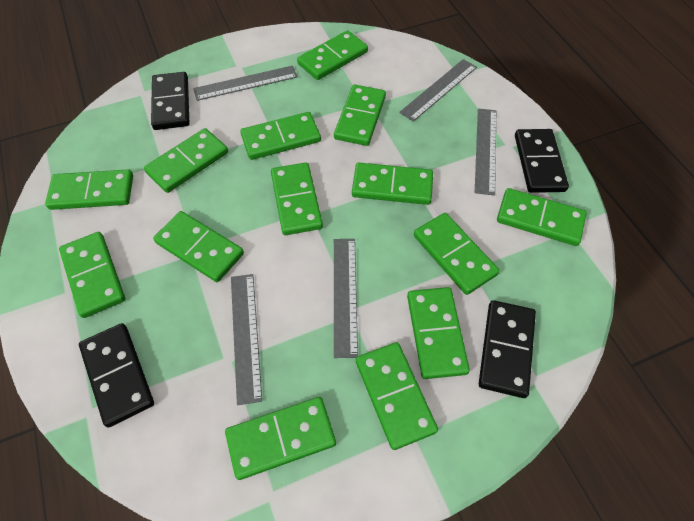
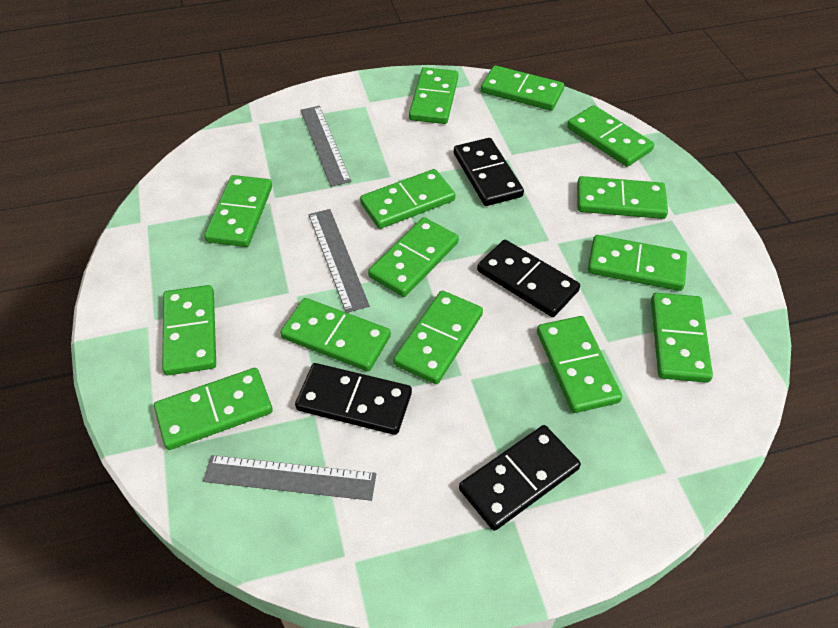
grey ruler: 5 -> 3

